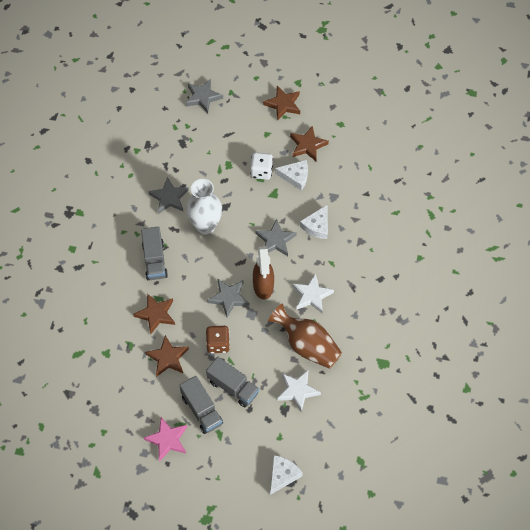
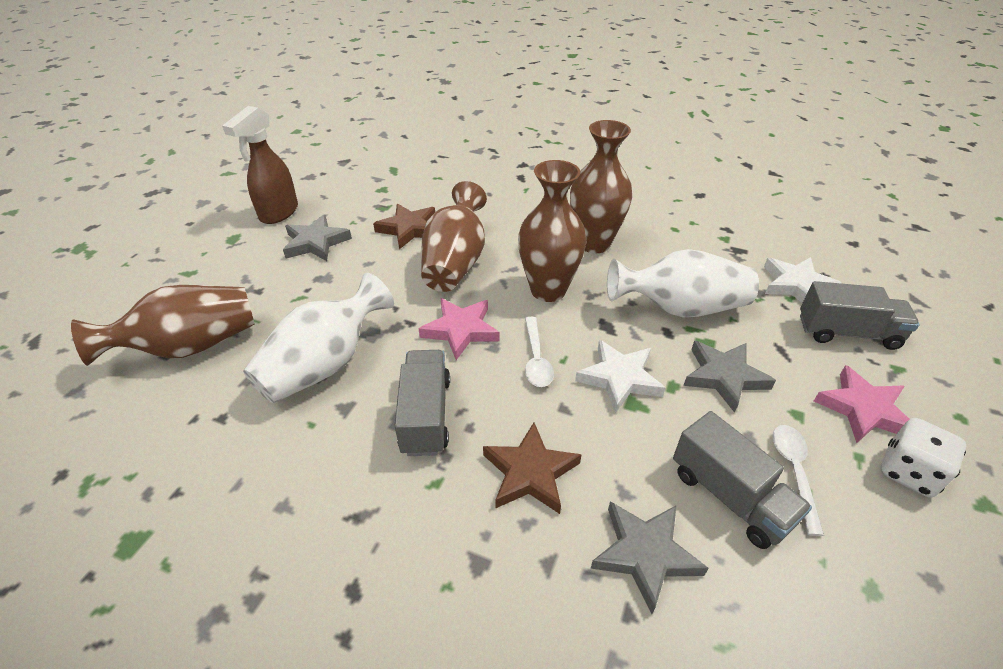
brown dice: 1 -> 0
brown star: 4 -> 2
brown vase: 1 -> 4
grey star: 4 -> 3
pink star: 1 -> 2
white cheese: 3 -> 0
white spoon: 0 -> 2
white vase: 1 -> 2

